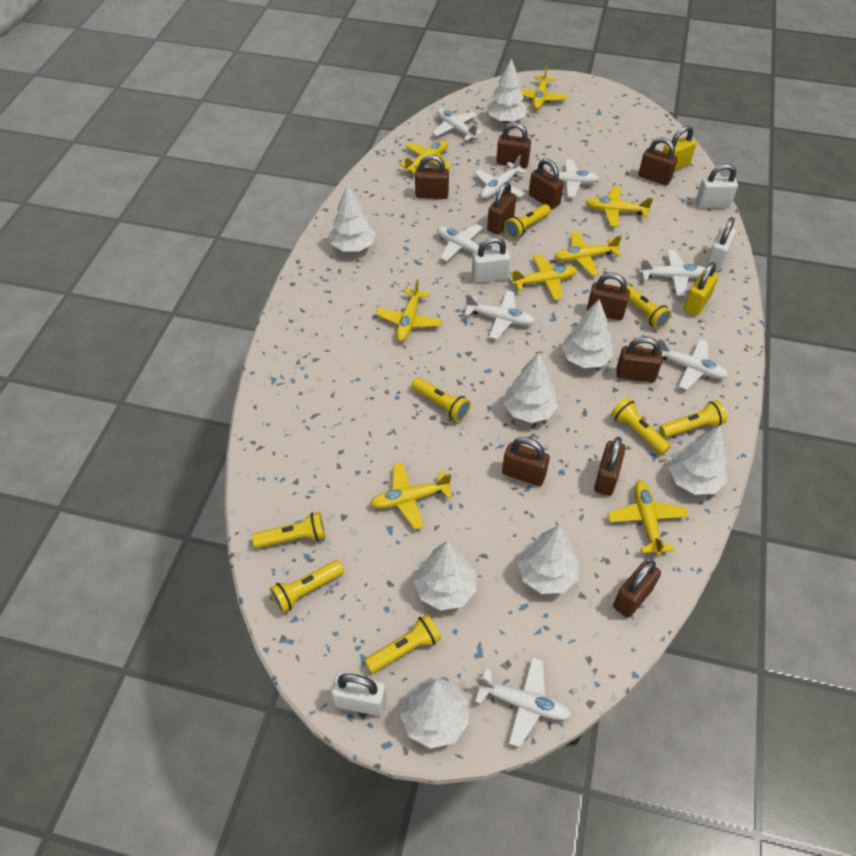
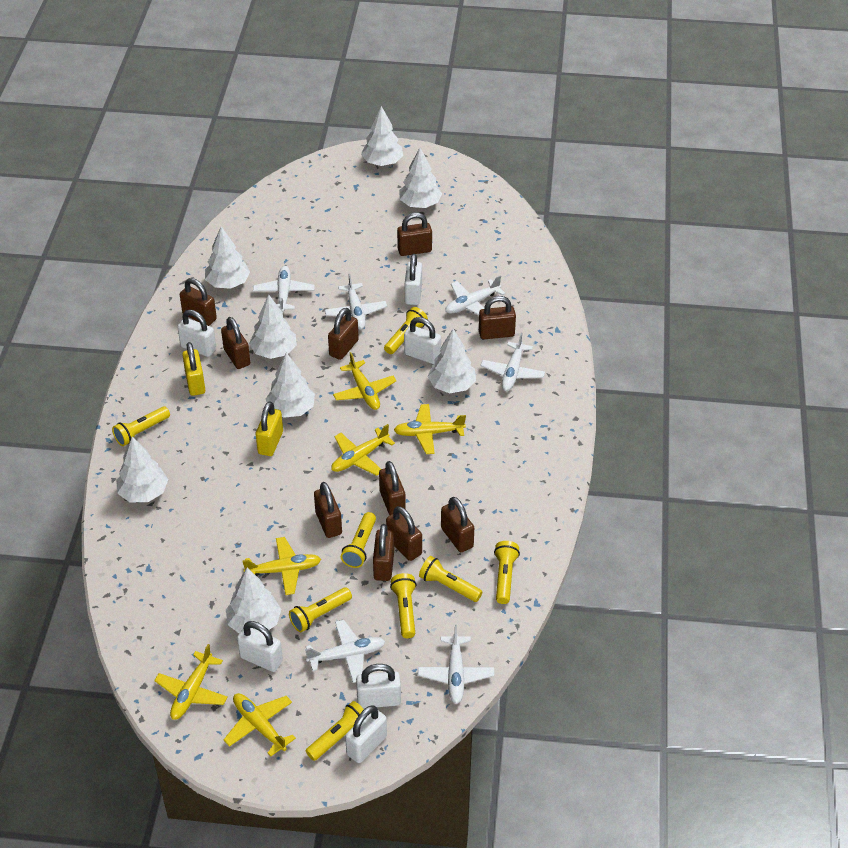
white padlock: 4 -> 6
white plane: 8 -> 6
yellow plane: 8 -> 6

